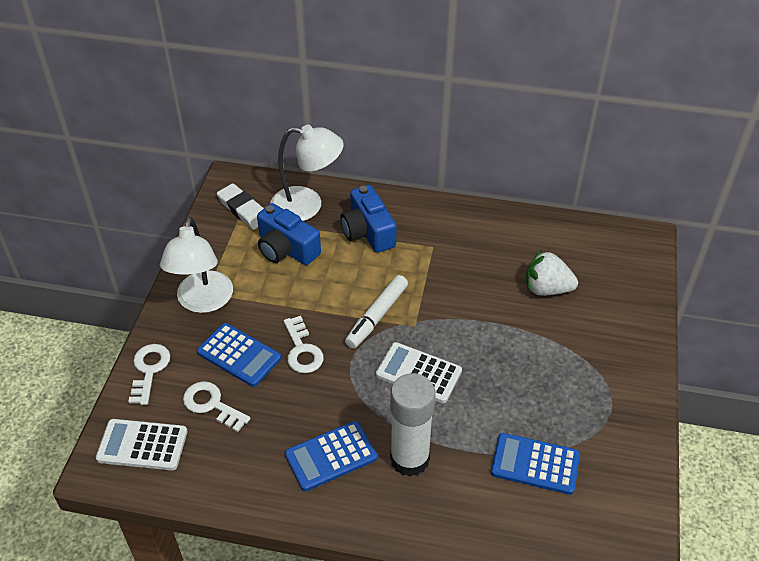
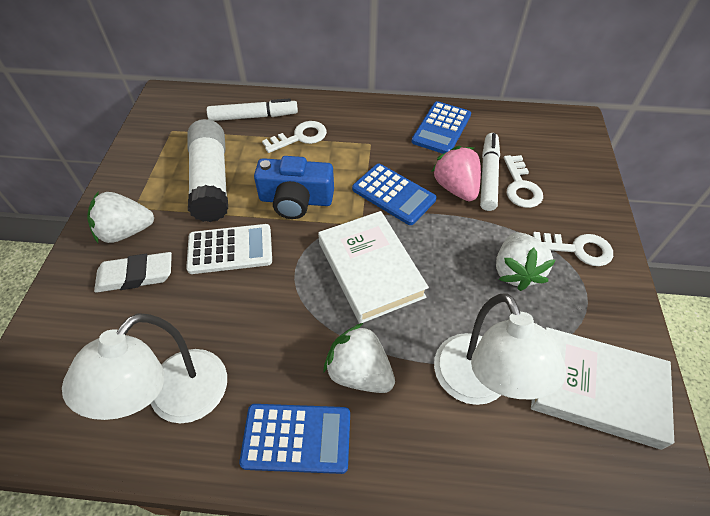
blue camera: 2 -> 1
pink strawberry: 0 -> 1
white book: 0 -> 2
white calculator: 2 -> 1
white marker: 1 -> 2
white strawberry: 1 -> 3

